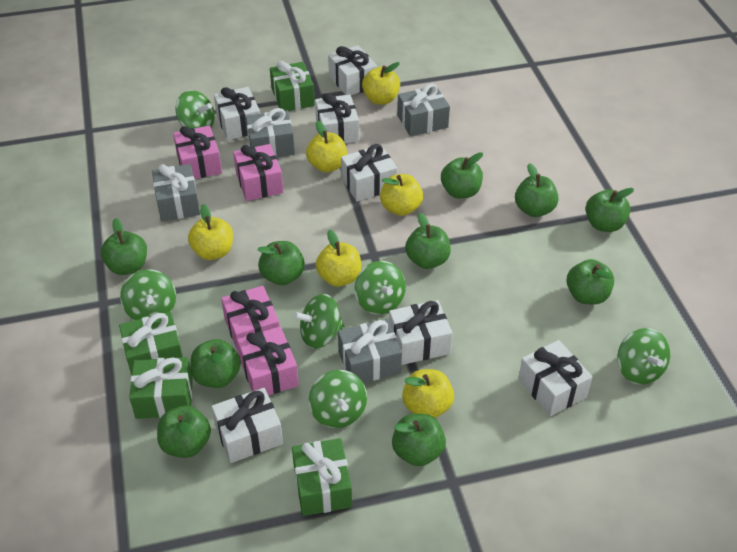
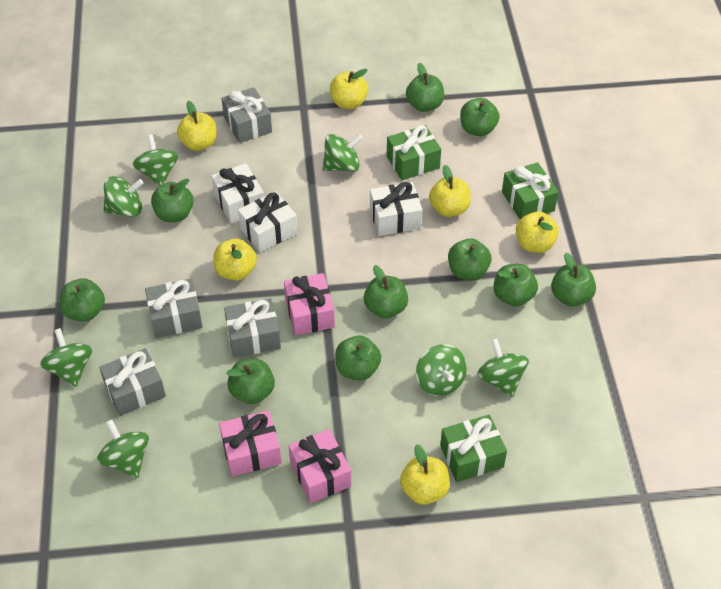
green gift: 4 -> 3
green spinning top: 6 -> 7
pink gift: 4 -> 3
white gift: 7 -> 3

